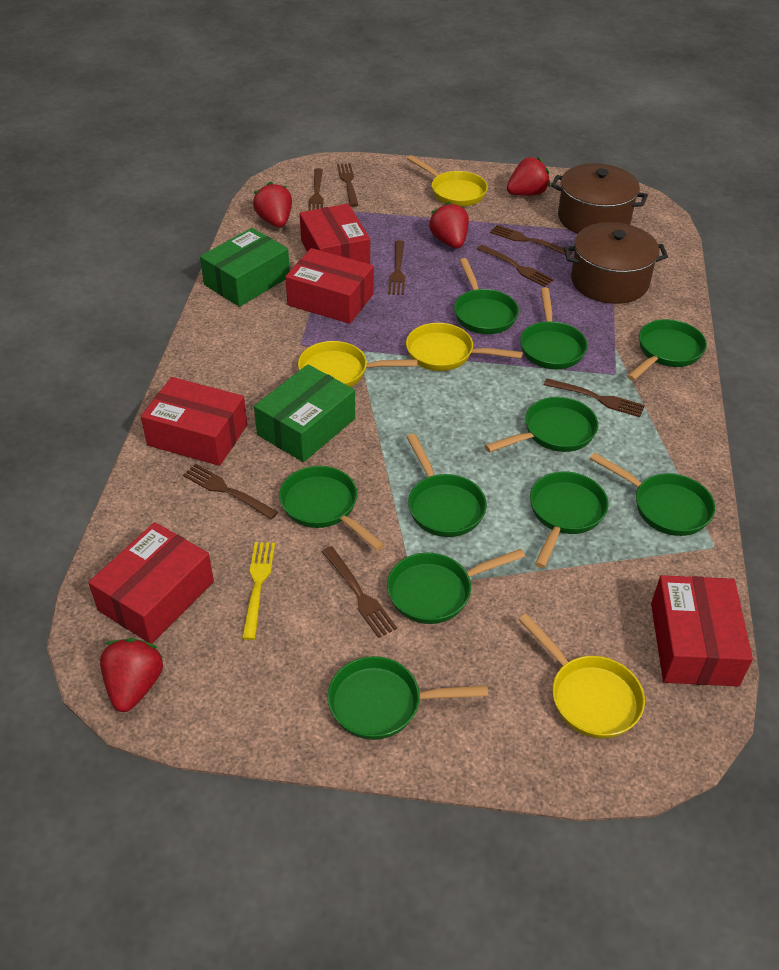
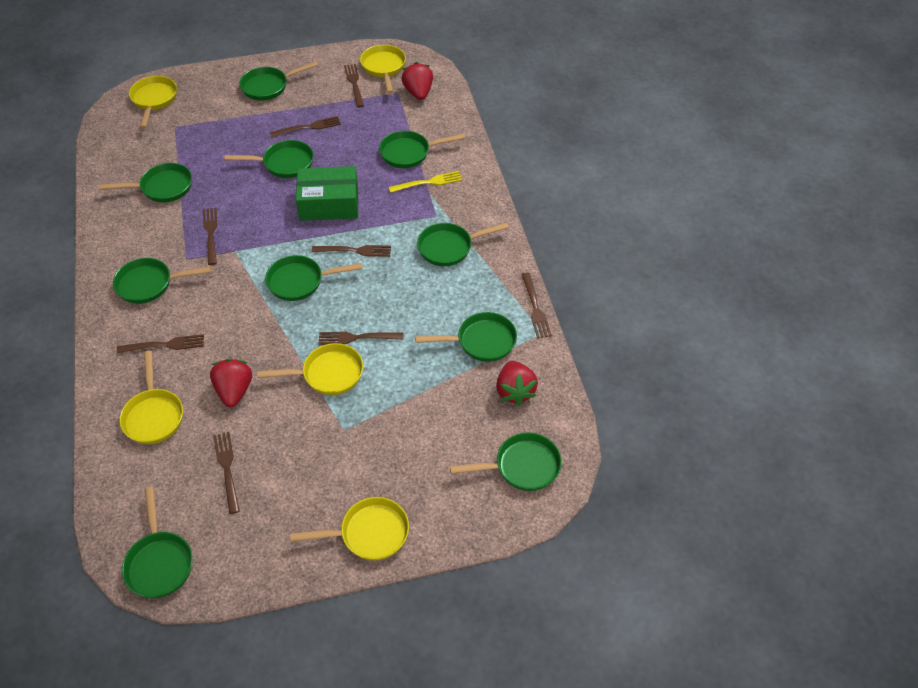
brown pot: 2 -> 0
green box: 2 -> 1
red box: 5 -> 0
red strawberry: 4 -> 3
yellow pan: 4 -> 5

